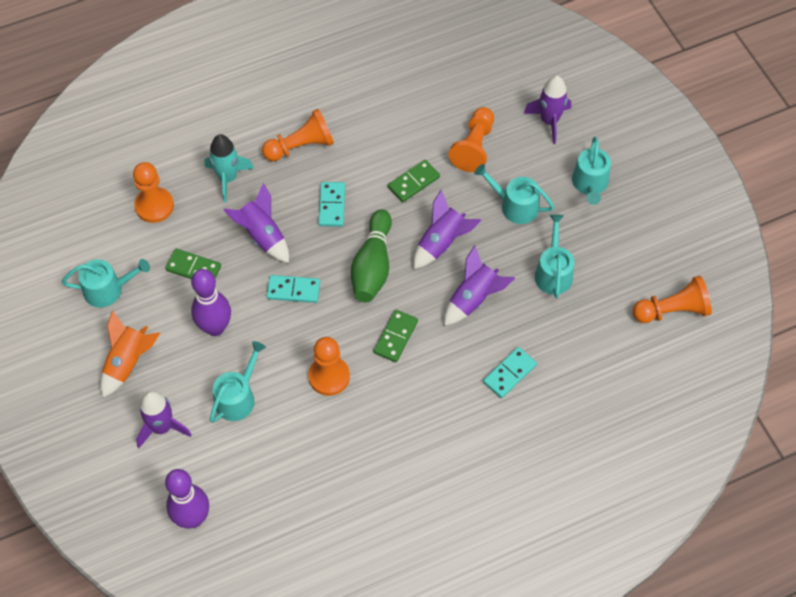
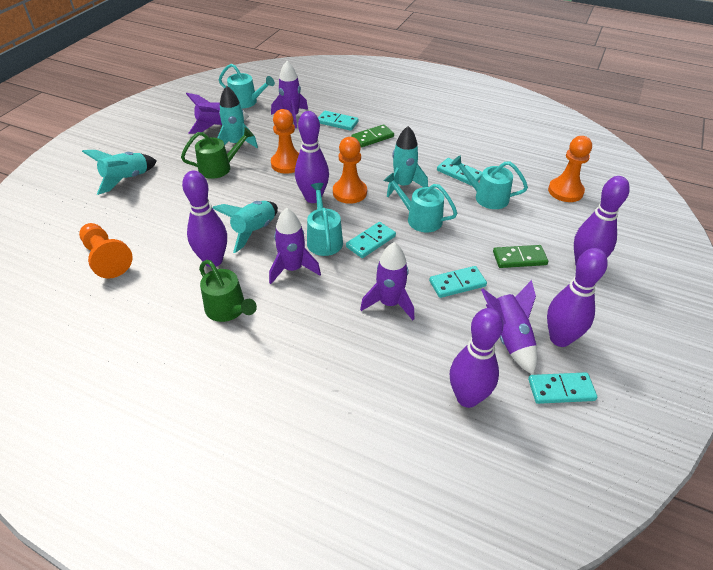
green bowling pin: 1 -> 0
green domino: 3 -> 2
green watering can: 0 -> 2
orange pawn: 5 -> 4
orange rocket: 1 -> 0
purple bowling pin: 2 -> 5
turquoise domino: 3 -> 5
turquoise rocket: 1 -> 4
turquoise watering can: 5 -> 4

